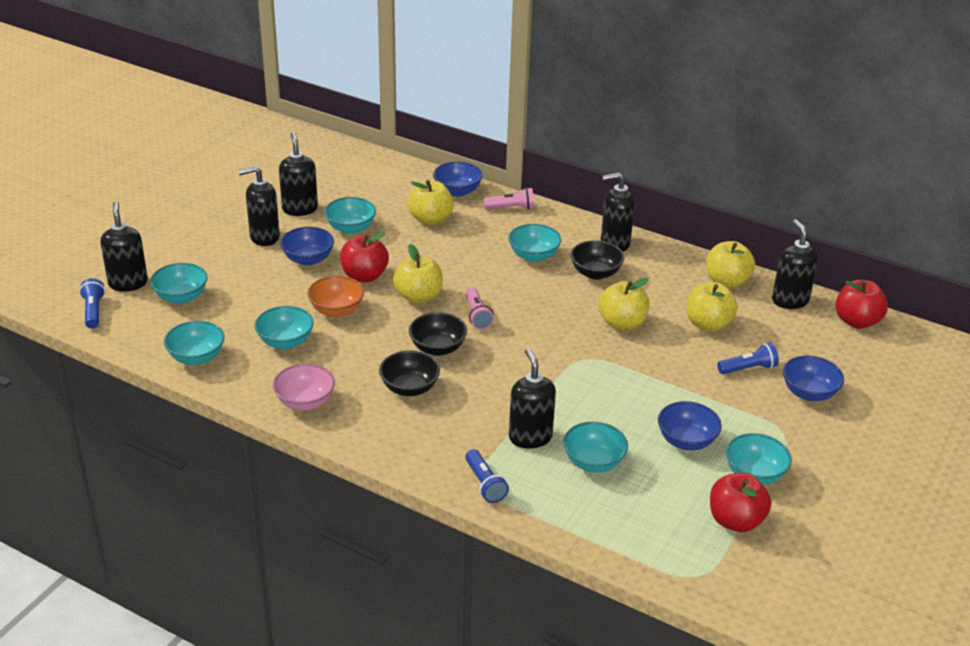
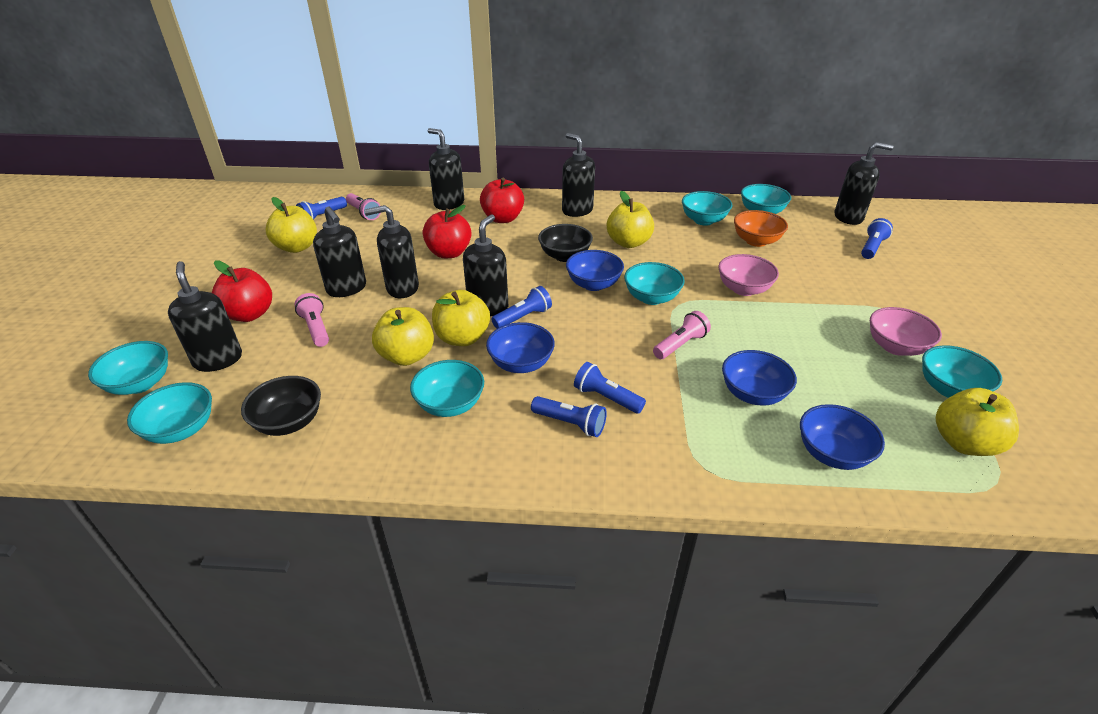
black bowl: 3 -> 2
black soap dispenser: 6 -> 7
blue flashlight: 3 -> 5
pink bowl: 1 -> 2
pink flashlight: 2 -> 3

